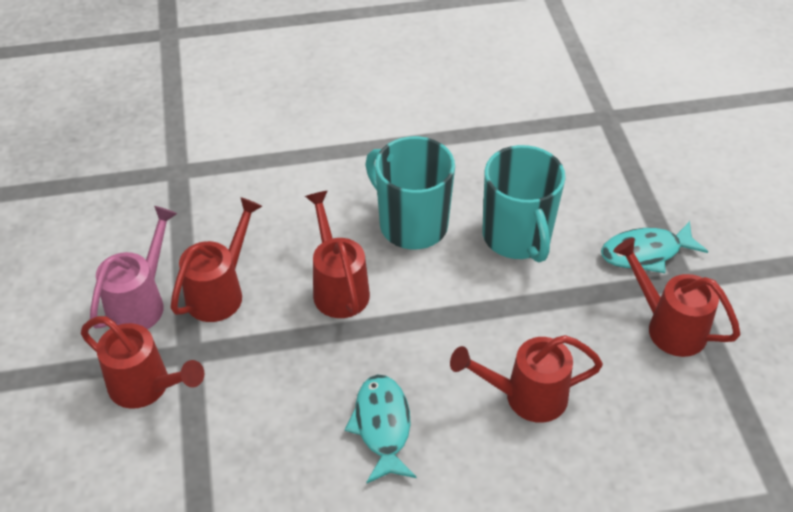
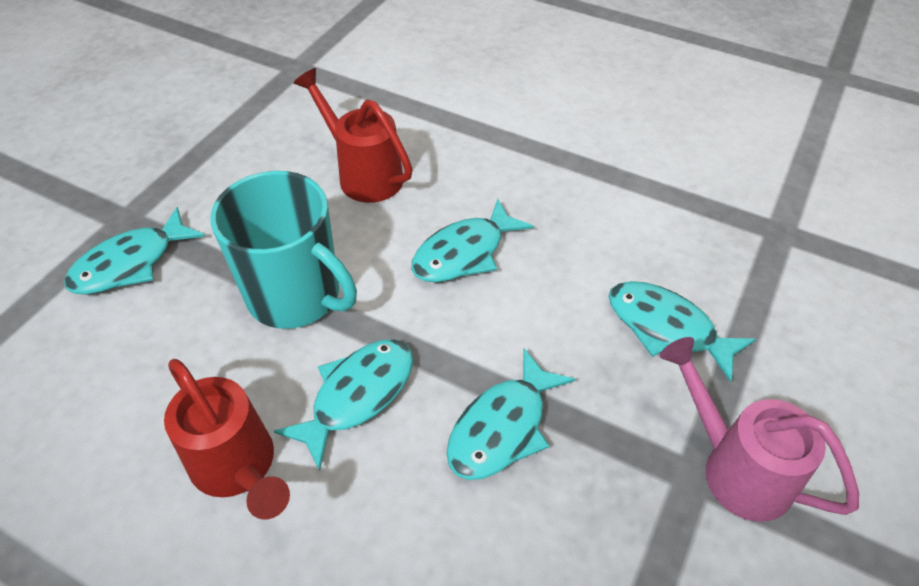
red watering can: 5 -> 2
turquoise fish: 2 -> 5
turquoise mug: 2 -> 1

